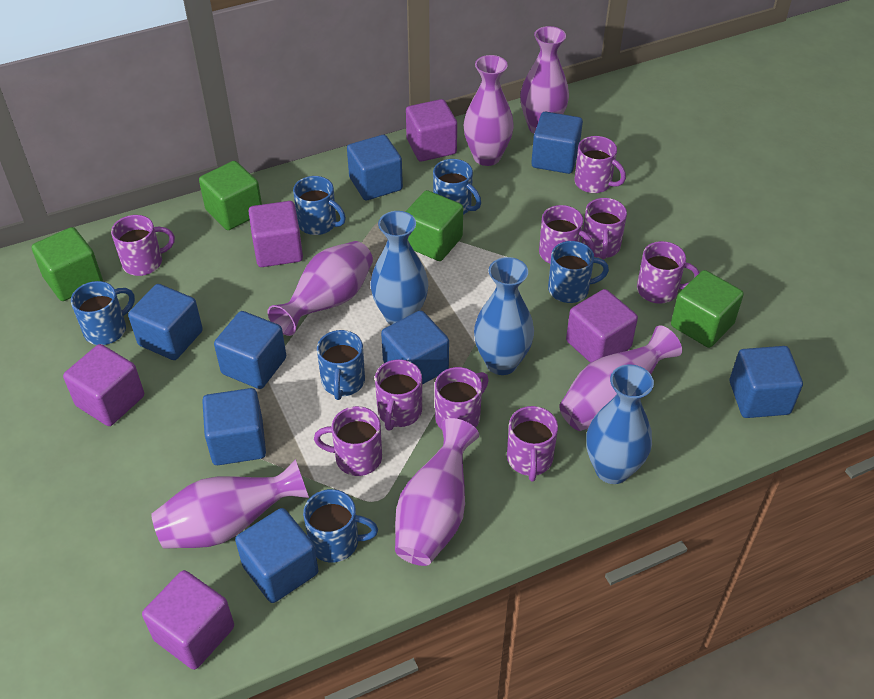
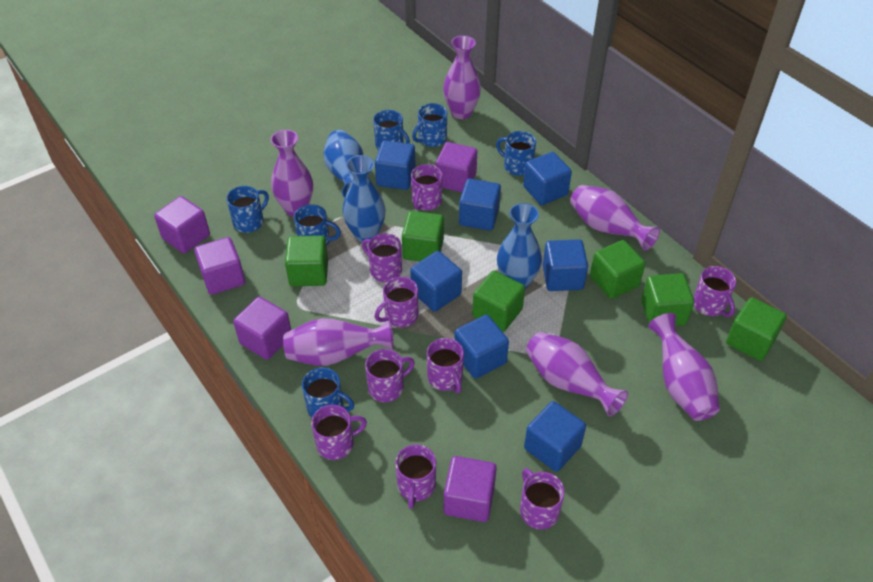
blue cube: 8 -> 7
green cube: 4 -> 6

